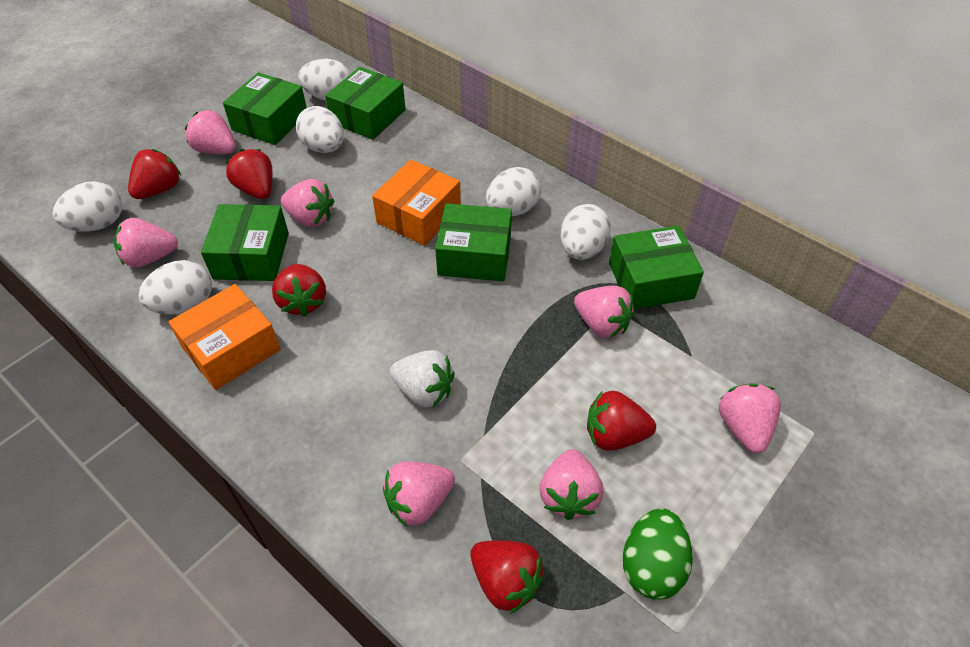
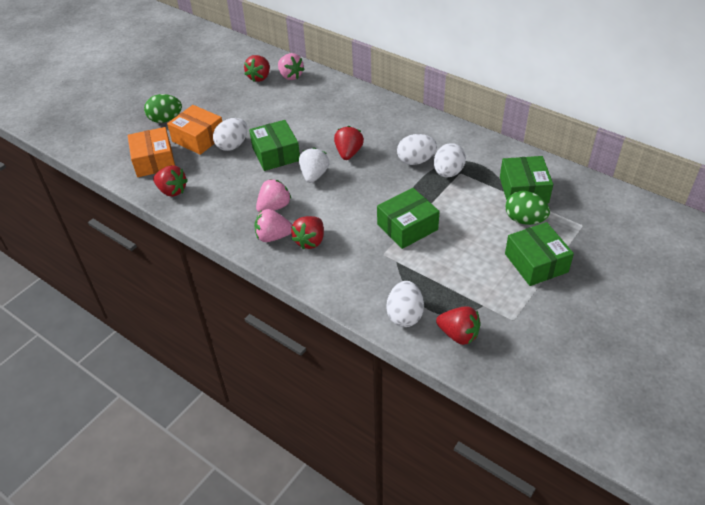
green box: 5 -> 4
green egg: 1 -> 2
pink strawberry: 7 -> 3
white egg: 6 -> 4

